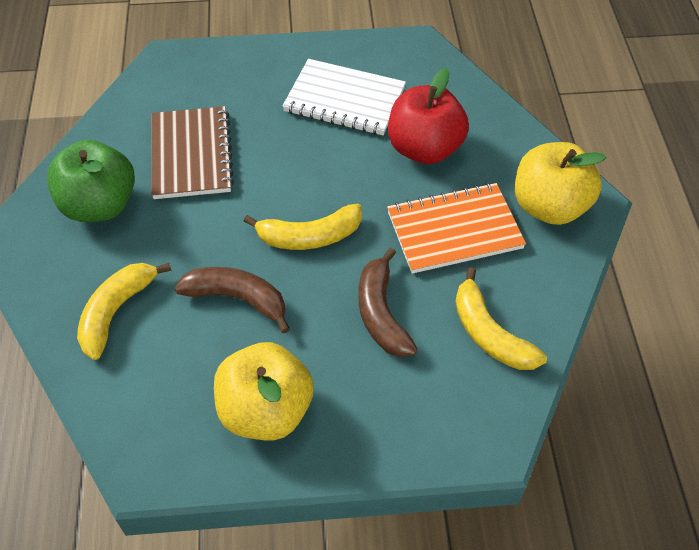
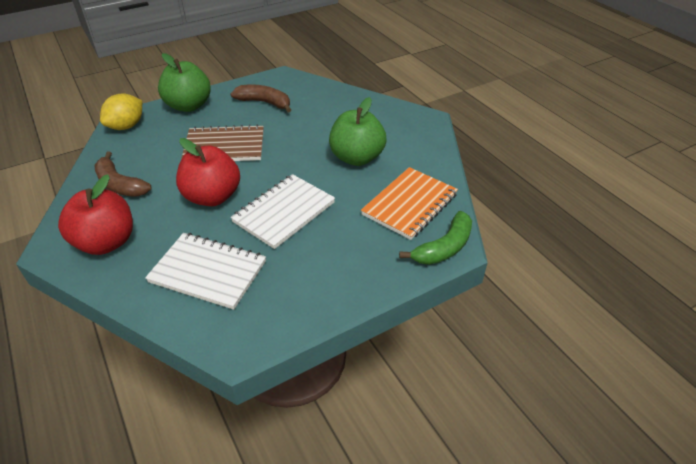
green apple: 1 -> 2
green banana: 0 -> 1
red apple: 1 -> 2
white notebook: 1 -> 2
yellow apple: 2 -> 0
yellow banana: 3 -> 0
yellow lemon: 0 -> 1

